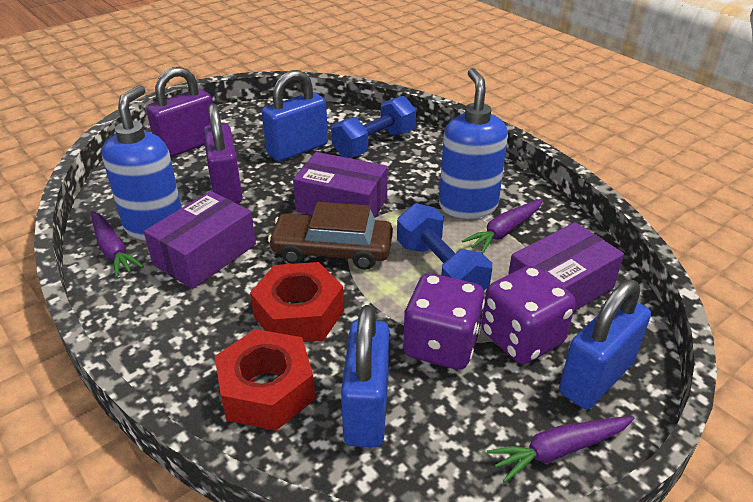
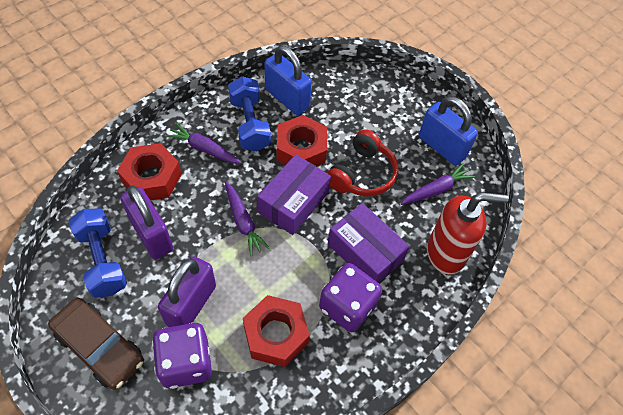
blue padlock: 3 -> 2
blue soap dispenser: 2 -> 0
purple box: 3 -> 2
red headphones: 0 -> 1
red nut: 2 -> 3
red soap dispenser: 0 -> 1

